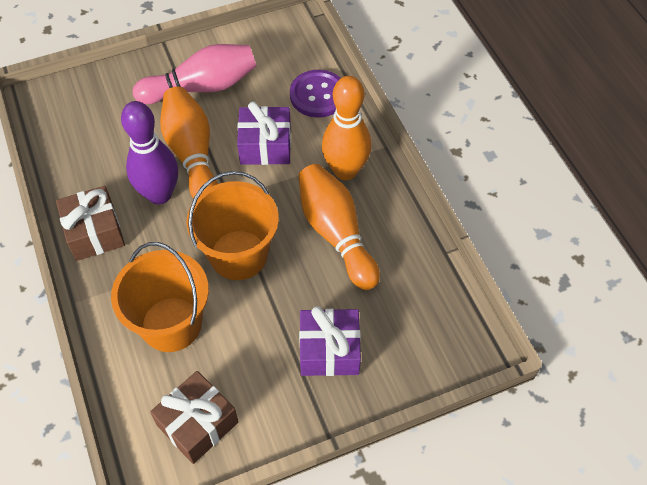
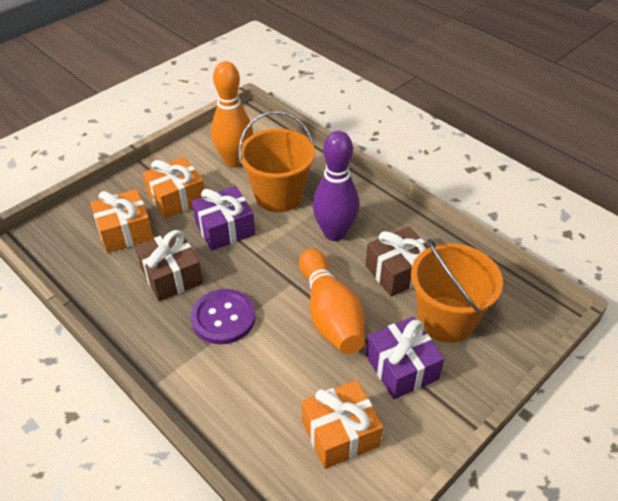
orange bowling pin: 3 -> 2
orange gift: 0 -> 3
pink bowling pin: 1 -> 0

